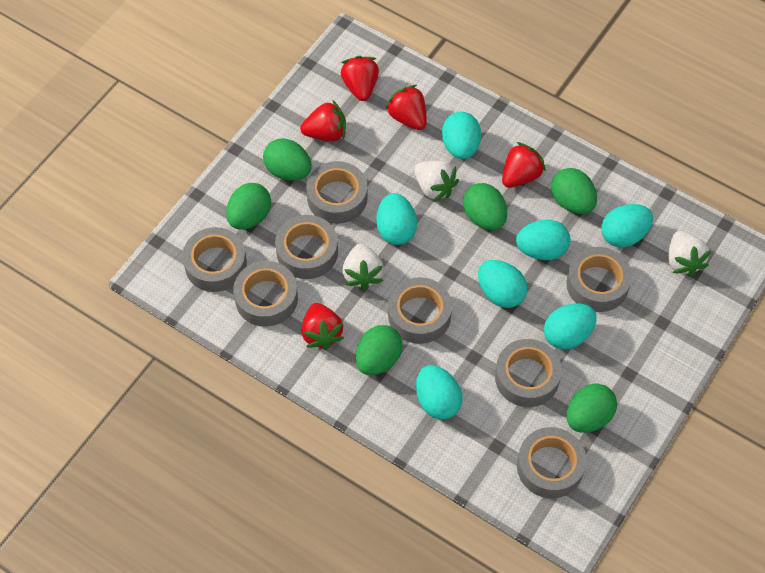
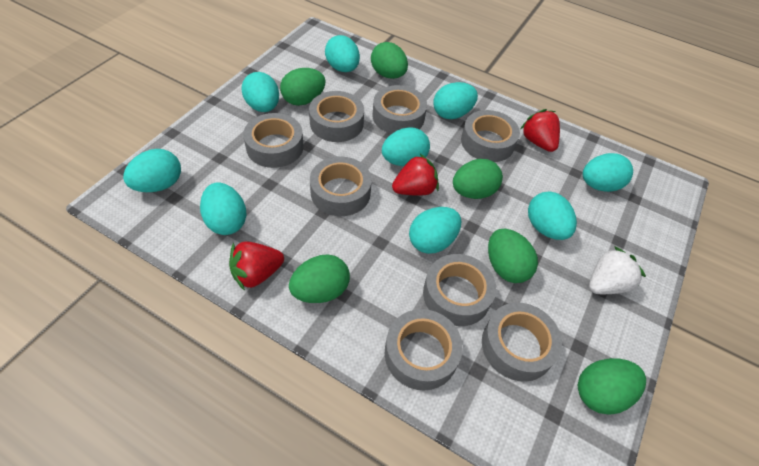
red strawberry: 5 -> 3
turquoise egg: 7 -> 9
white strawberry: 3 -> 1

